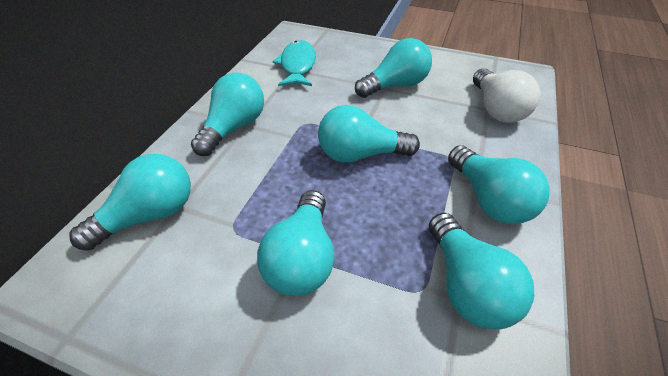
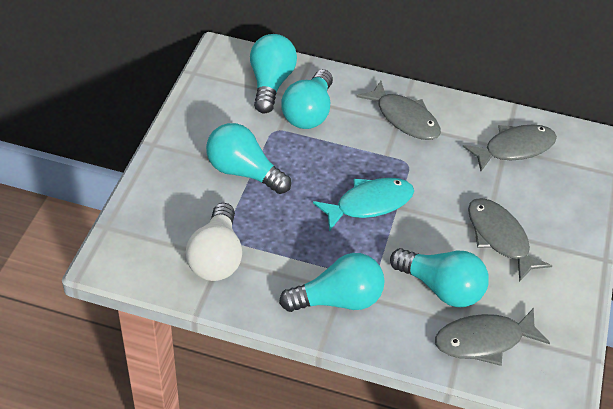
grey fish: 0 -> 4
turquoise light bulb: 7 -> 5

